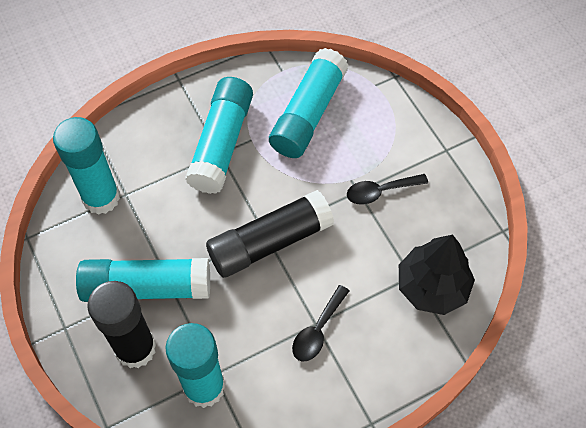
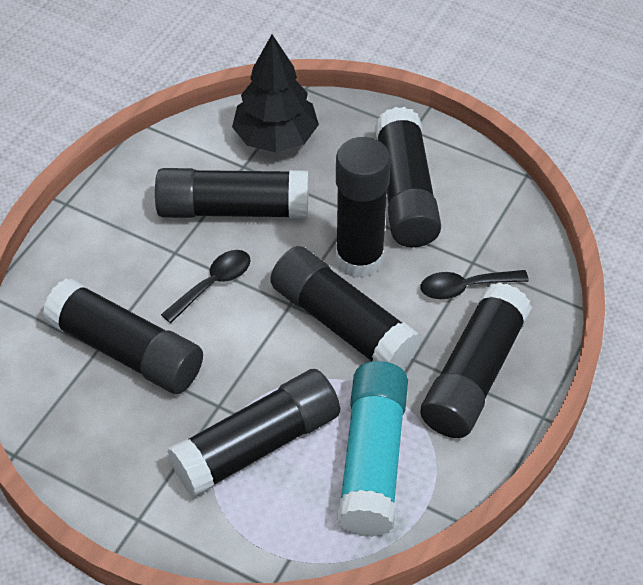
black glue stick: 2 -> 7
turquoise glue stick: 5 -> 1

